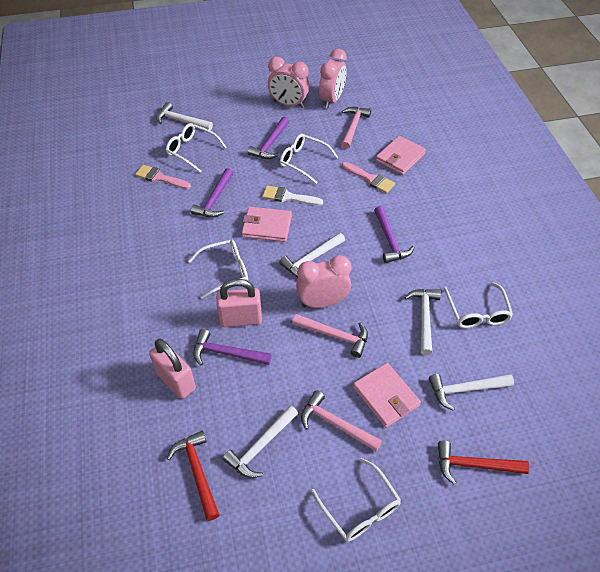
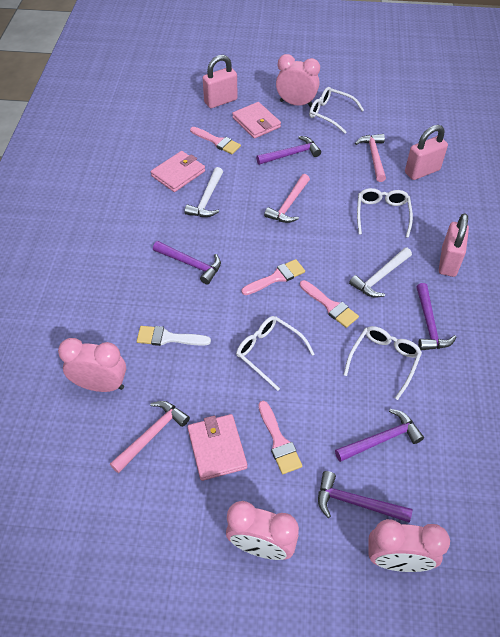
pink brush: 2 -> 4
pink clock: 3 -> 4
pink padlock: 2 -> 3
purple hammer: 4 -> 5
red hammer: 2 -> 0
white glasses: 5 -> 4
white hammer: 5 -> 2

